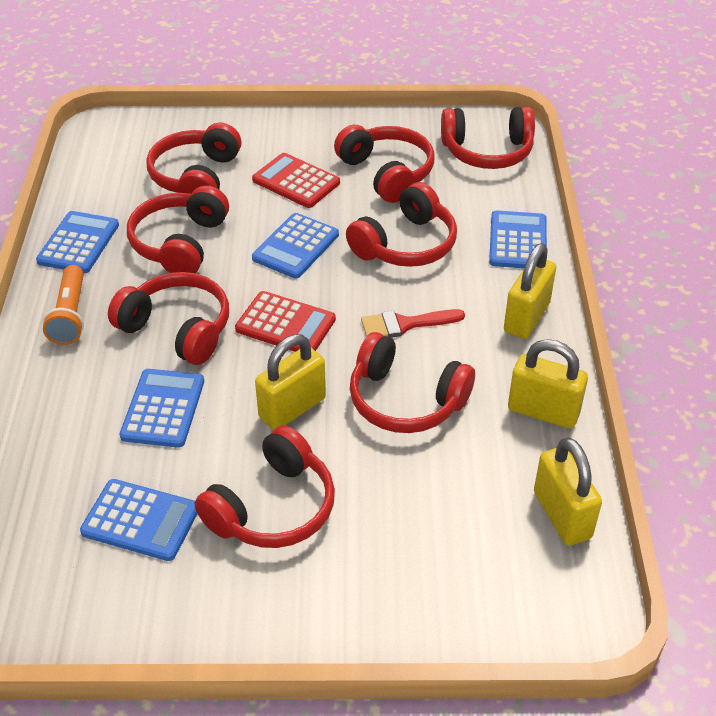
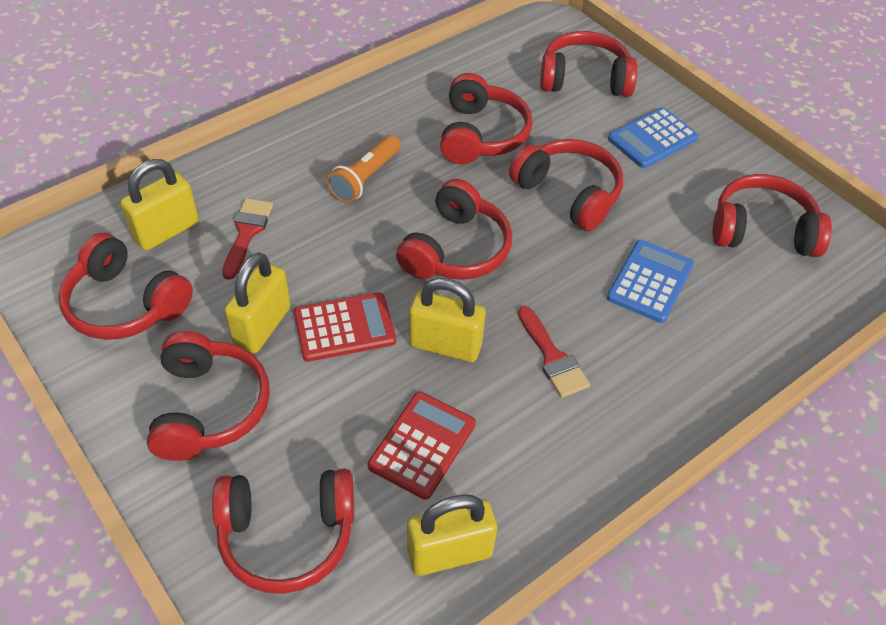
blue calculator: 5 -> 2
red brush: 1 -> 2

